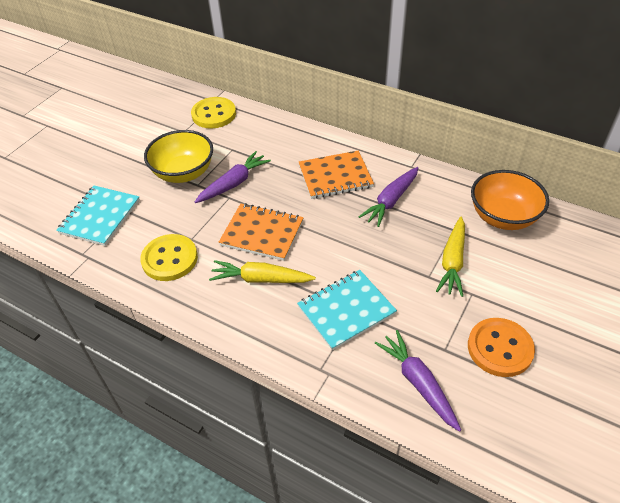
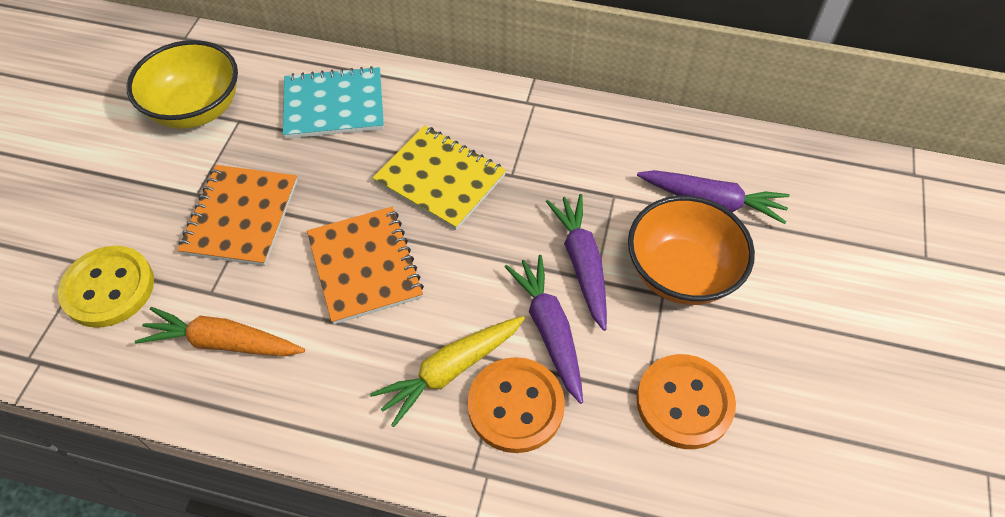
orange button: 1 -> 2
orange carrot: 0 -> 1
turquoise notebook: 2 -> 1
yellow button: 2 -> 1
yellow carrot: 2 -> 1
yellow notebook: 0 -> 1

